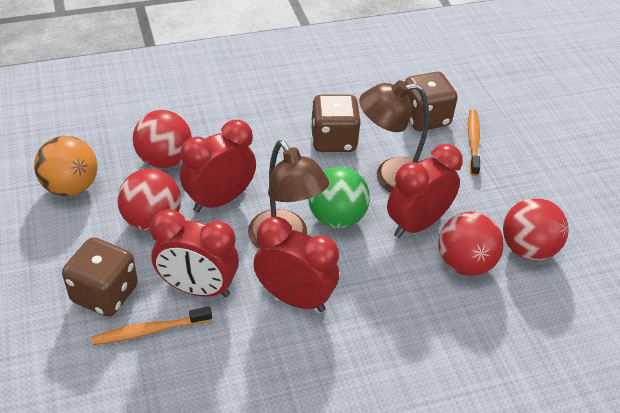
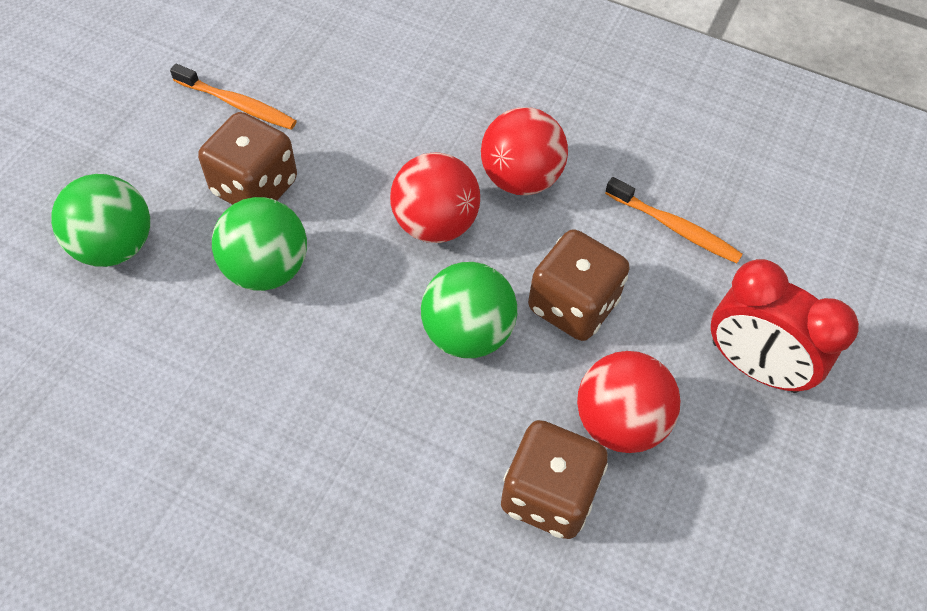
brown lamp: 2 -> 0
green ball: 1 -> 3
orange ball: 1 -> 0
red ball: 4 -> 3
red clock: 4 -> 1

